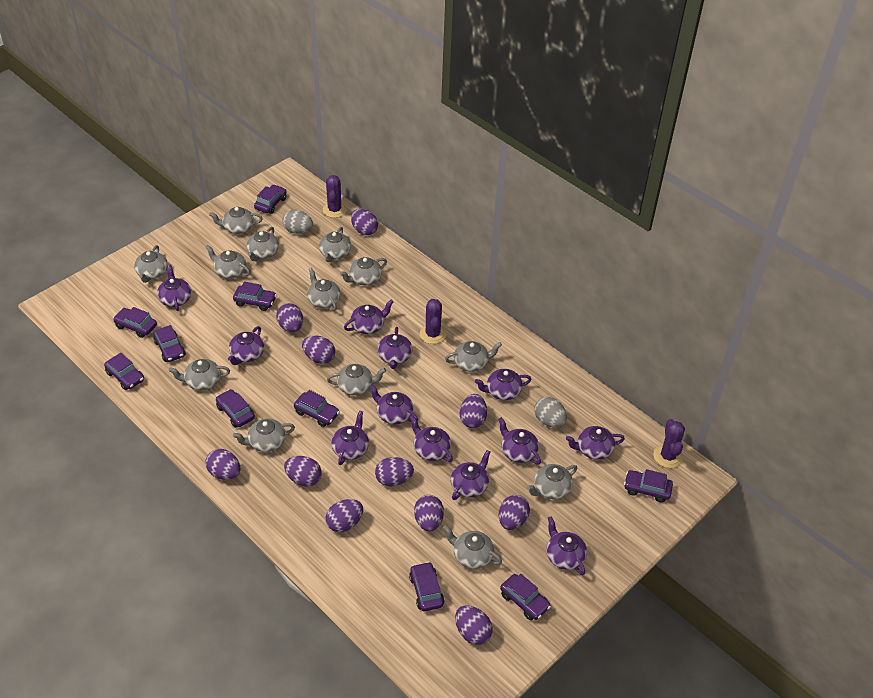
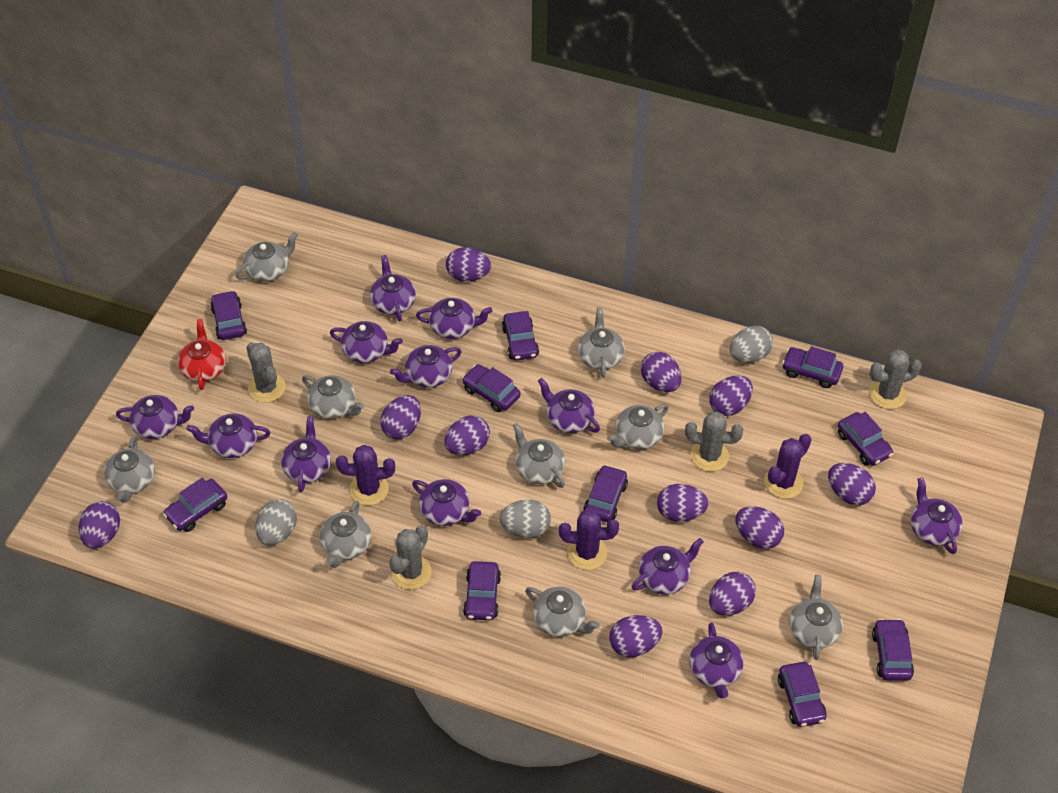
grey cactus: 0 -> 4
grey egg: 2 -> 3
grey teapot: 13 -> 9
red teapot: 0 -> 1

